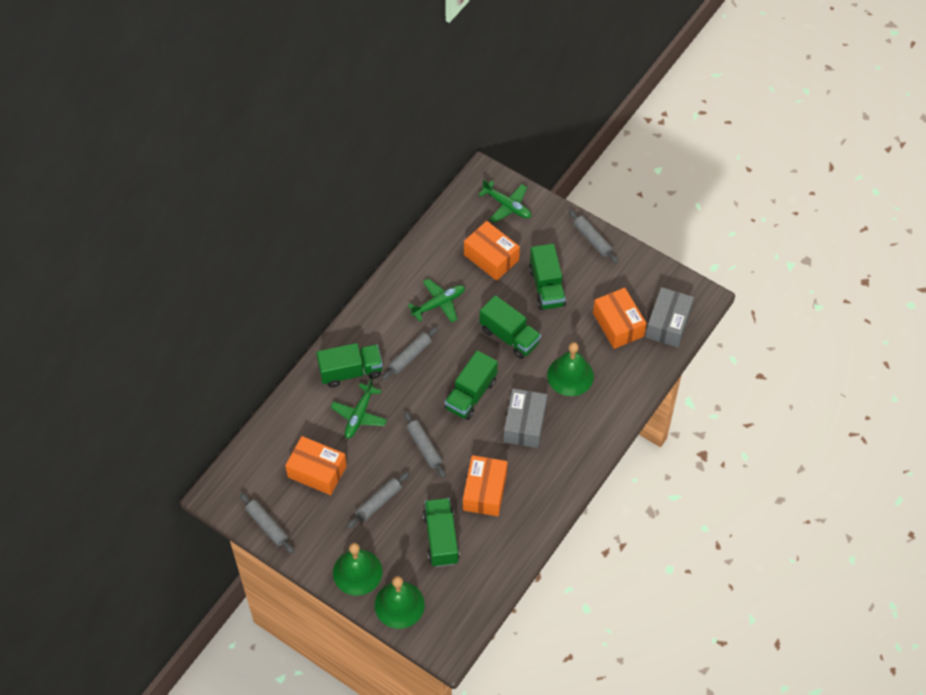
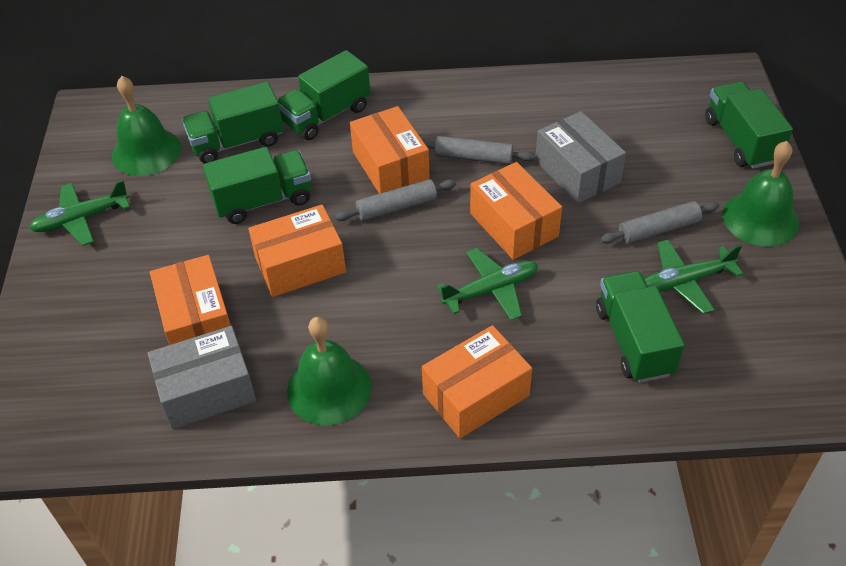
grey rolling pin: 5 -> 3
orange box: 4 -> 5

